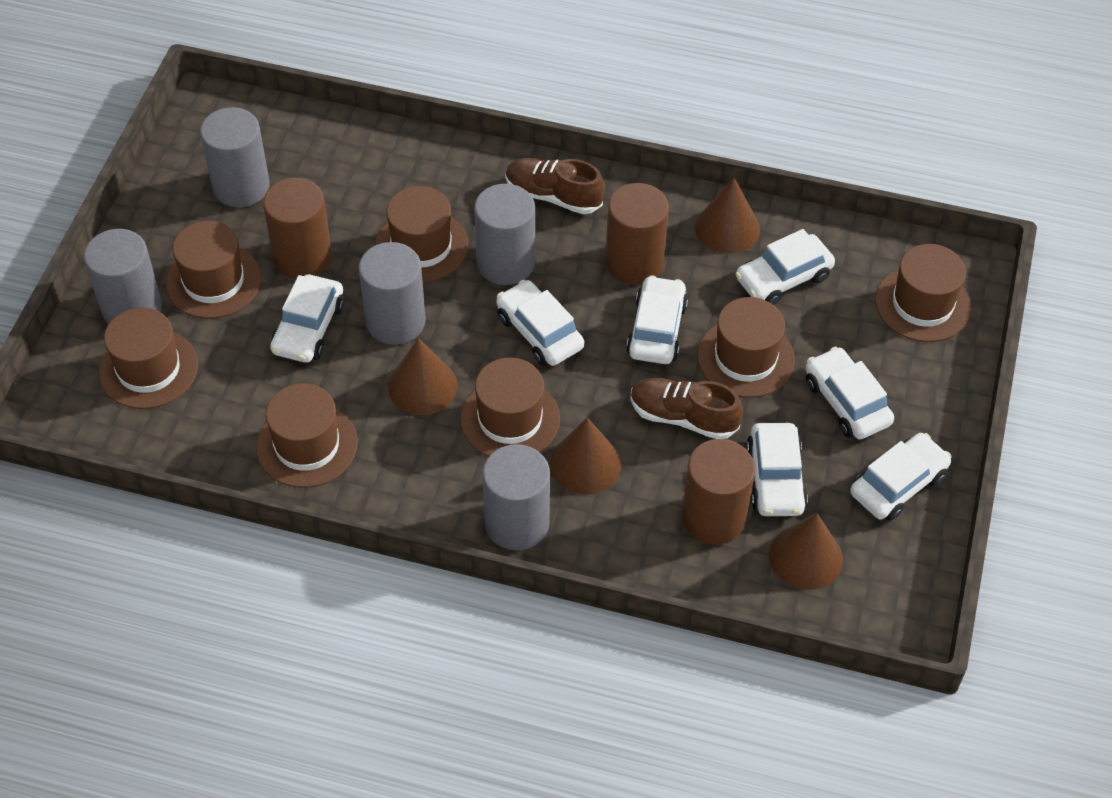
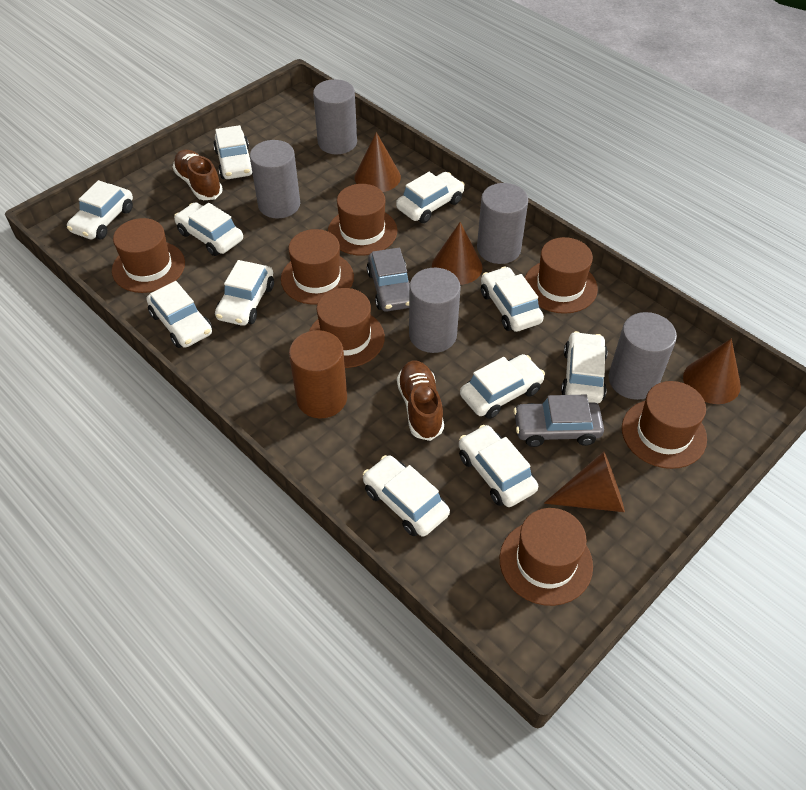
brown cylinder: 3 -> 1
grey car: 0 -> 2
white car: 7 -> 11

